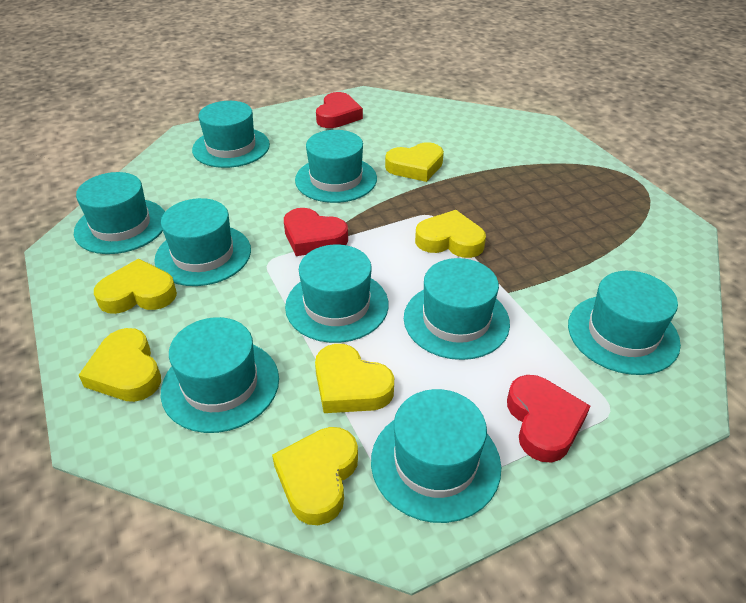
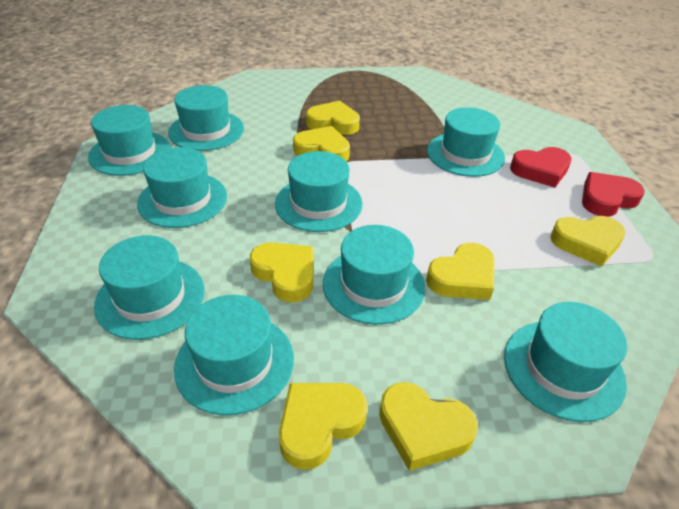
red heart: 3 -> 2
yellow heart: 6 -> 7

